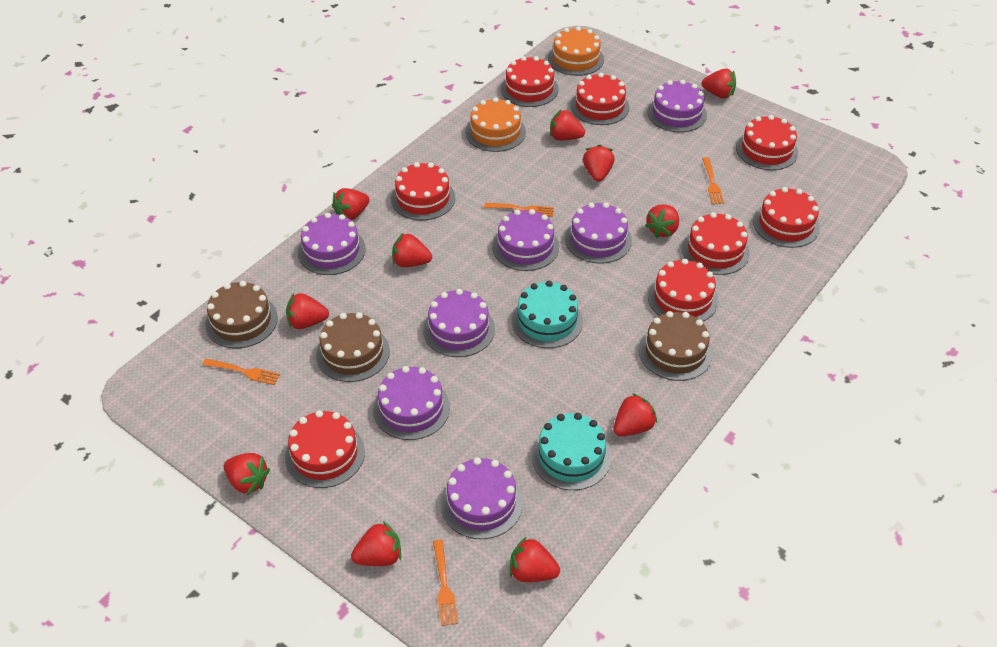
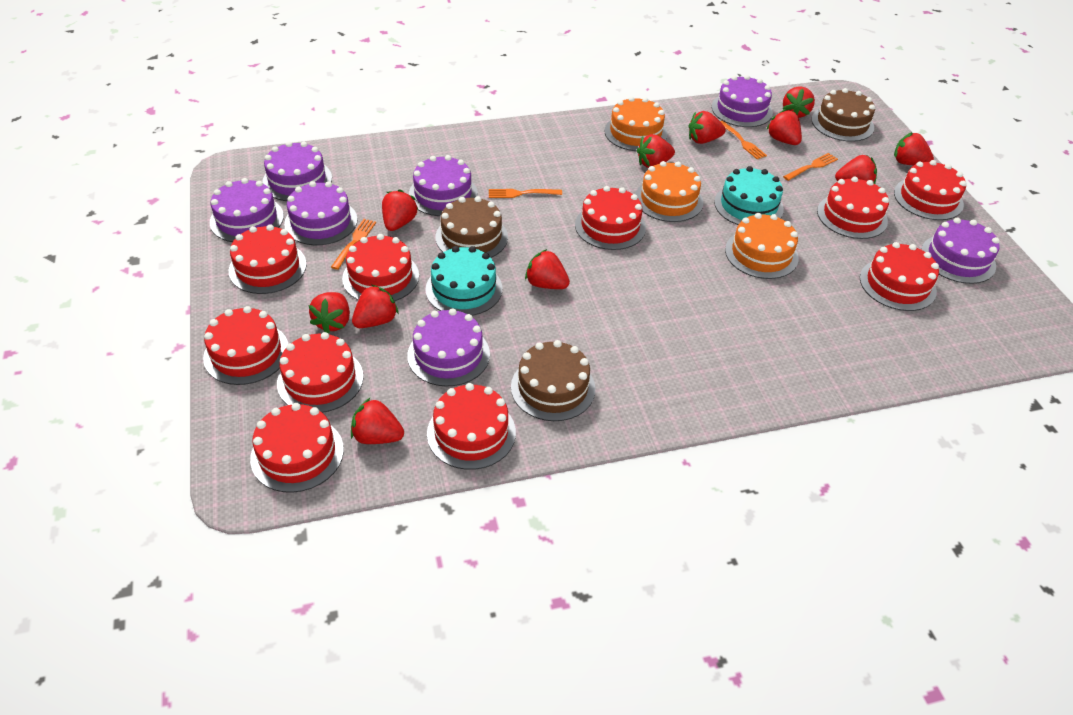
orange cake: 2 -> 3
red cake: 8 -> 10

